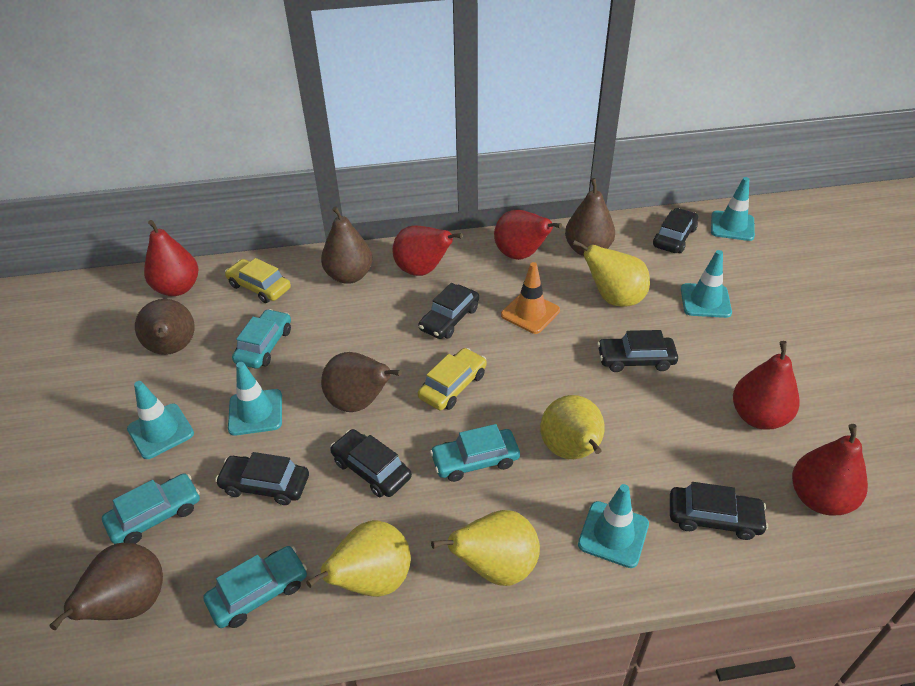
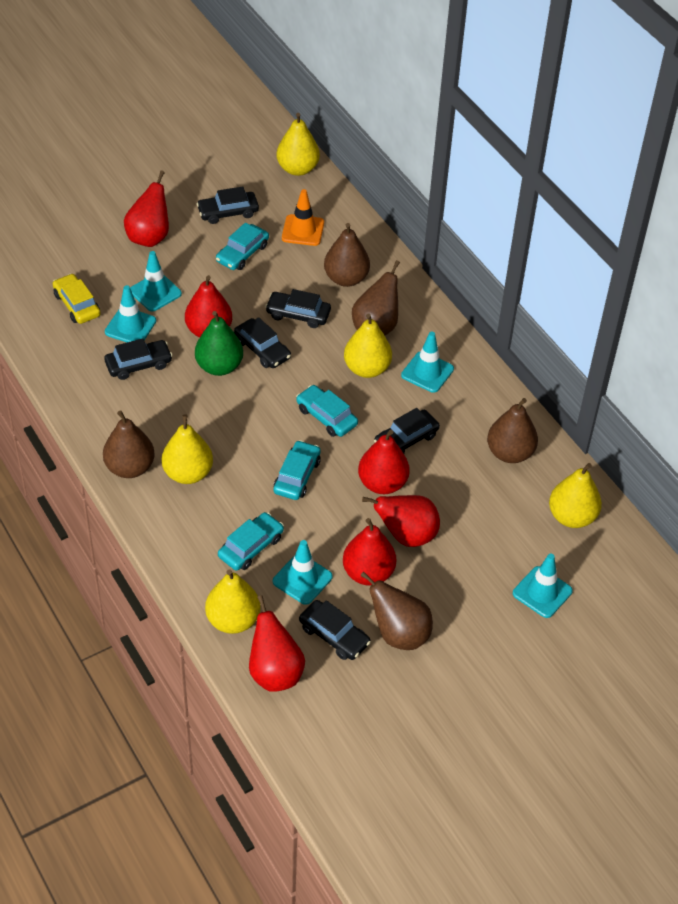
green pear: 0 -> 1
red pear: 5 -> 6
yellow car: 2 -> 1
yellow pear: 4 -> 5

